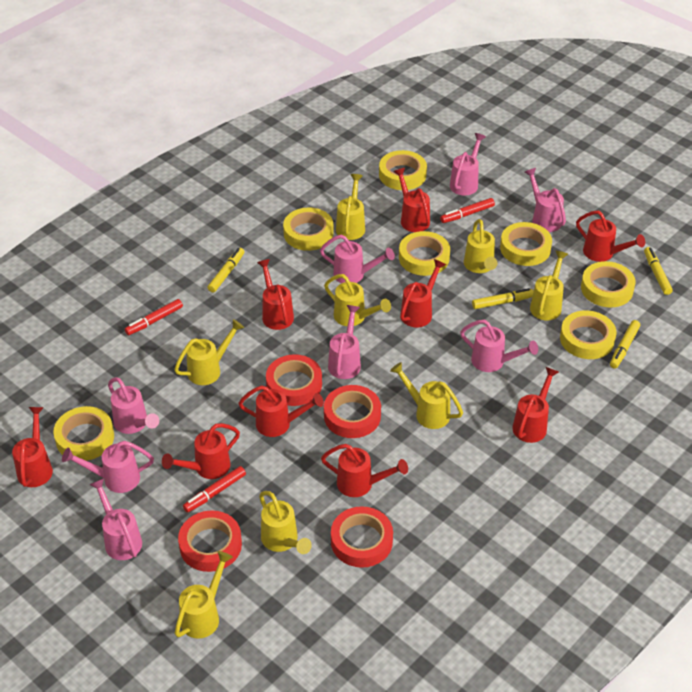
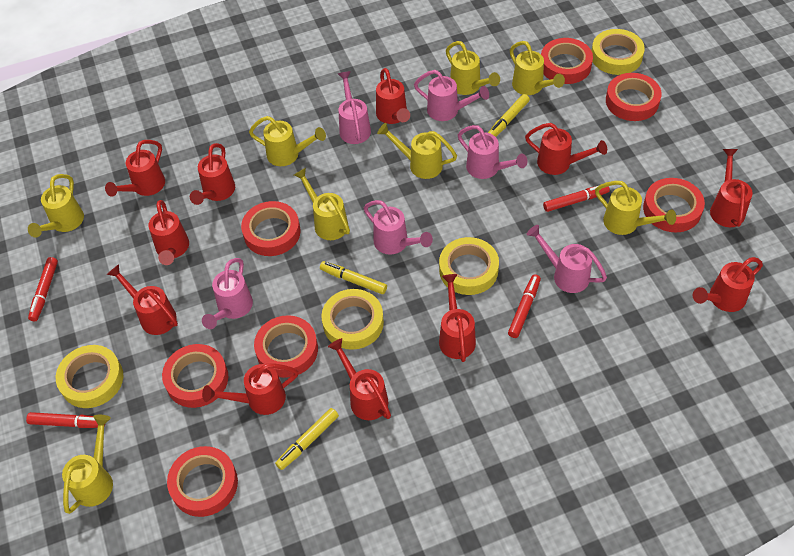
pink watering can: 8 -> 6
red marker: 3 -> 4
red tape: 4 -> 7
red watering can: 9 -> 11
yellow marker: 4 -> 3
yellow tape: 7 -> 4

